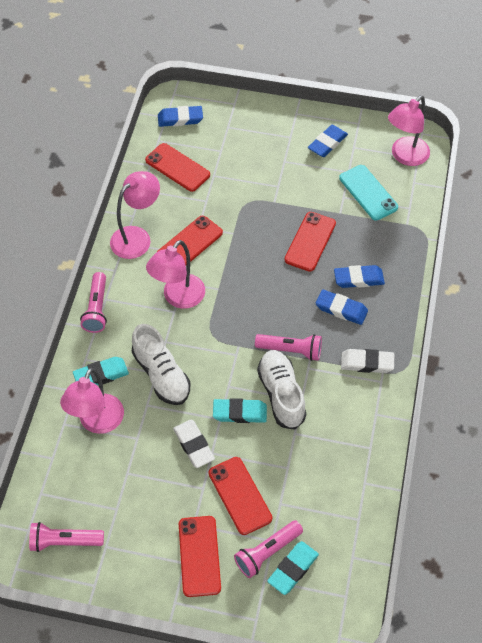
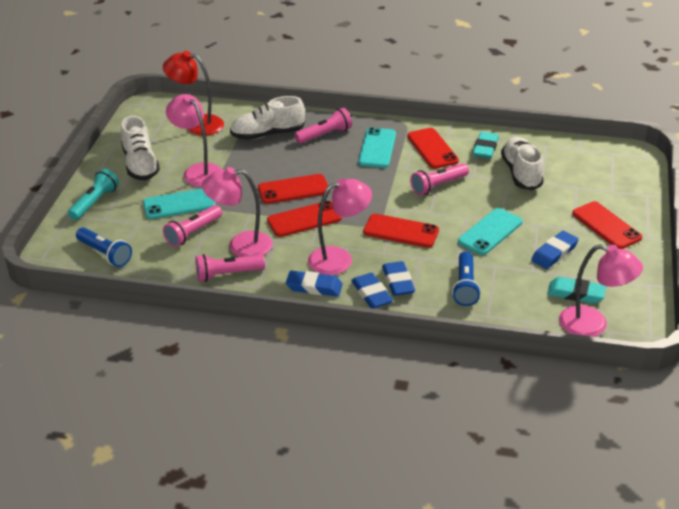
blue flashlight: 0 -> 2
red lamp: 0 -> 1
turquoise eraser: 3 -> 2
turquoise flashlight: 0 -> 1
turquoise phone: 1 -> 3
white eraser: 2 -> 0
white shoe: 2 -> 3

